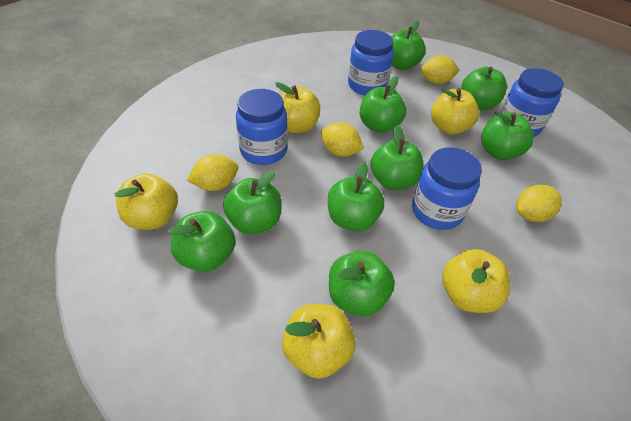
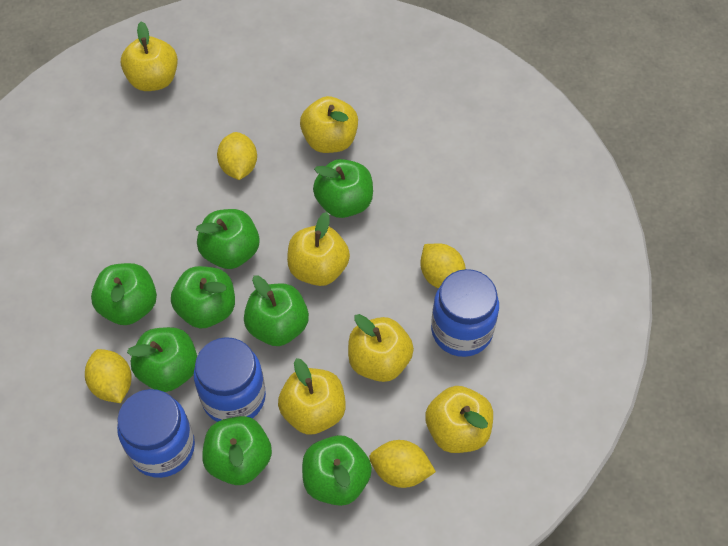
blue jar: 4 -> 3
green apple: 9 -> 8
yellow apple: 5 -> 6

